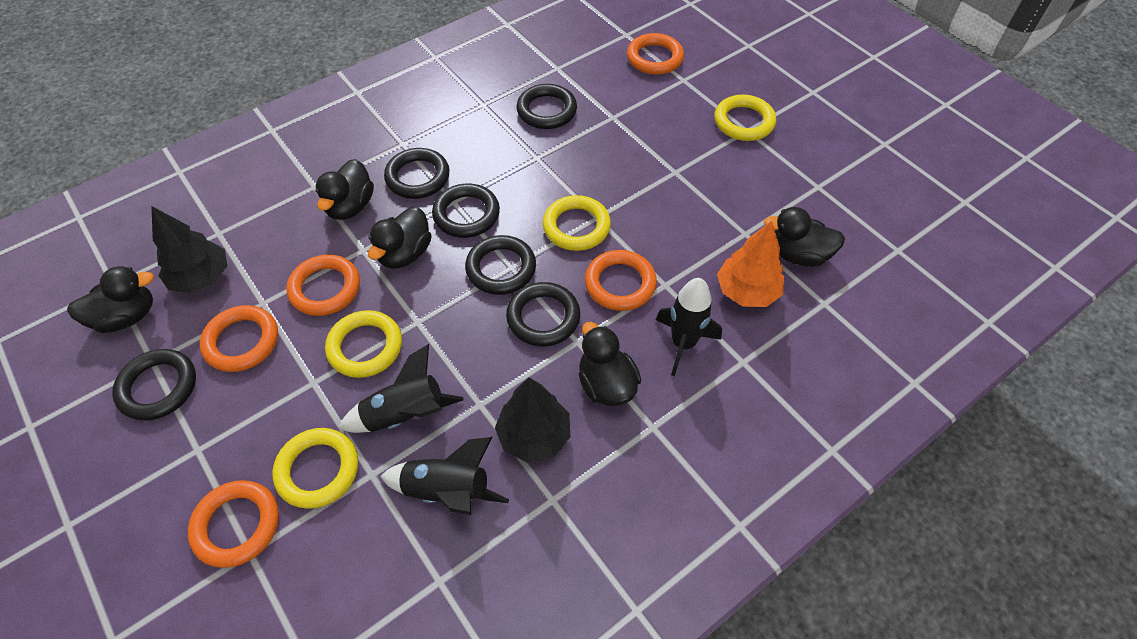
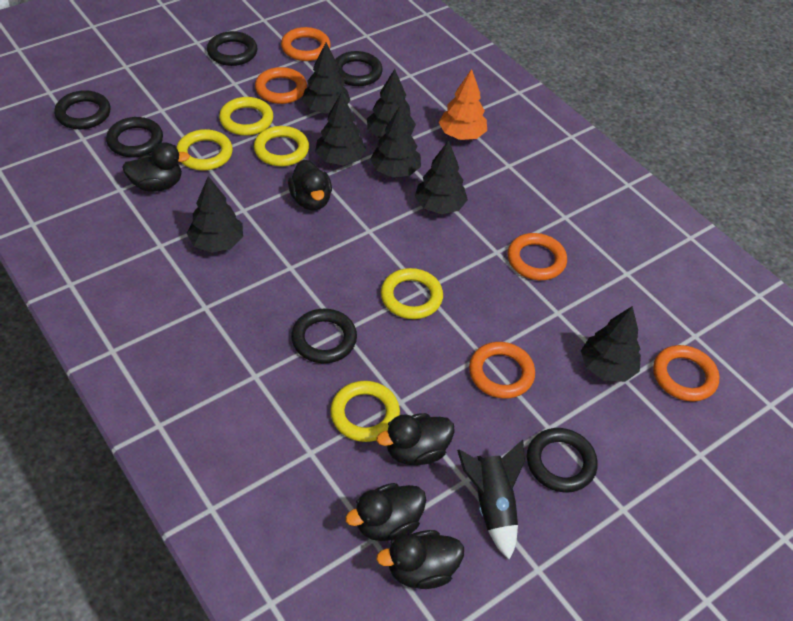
black rocket: 3 -> 1
black tree: 2 -> 7
yellow ring: 4 -> 5

